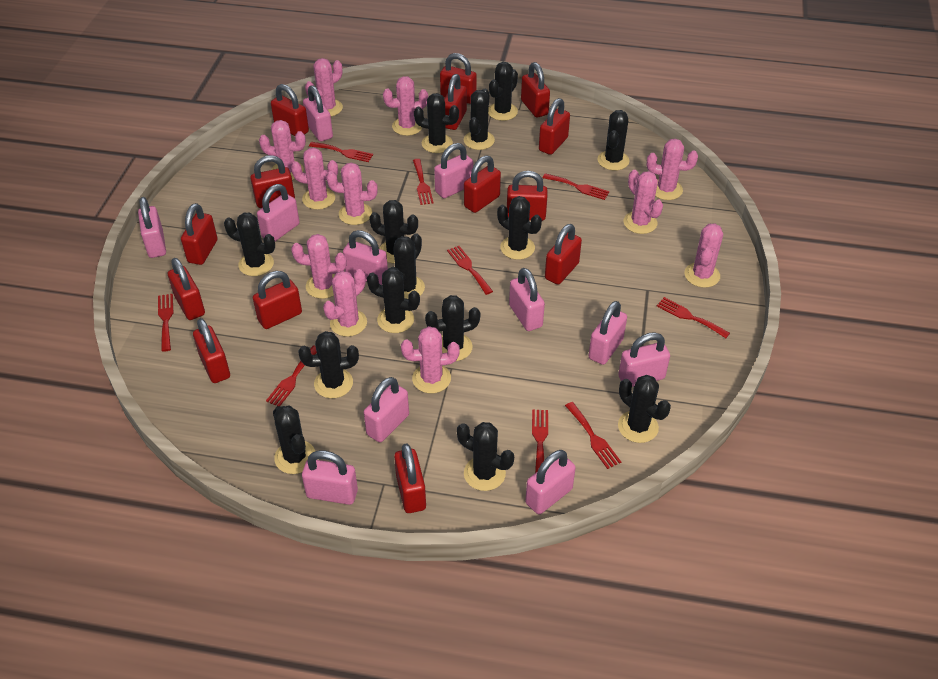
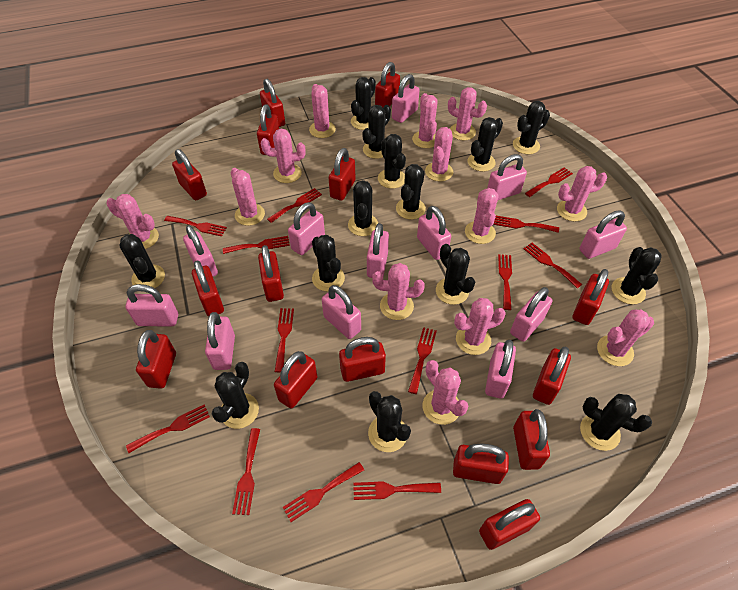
pink cactus: 11 -> 13
pink padlock: 11 -> 12
red fork: 9 -> 13
red padlock: 14 -> 15

